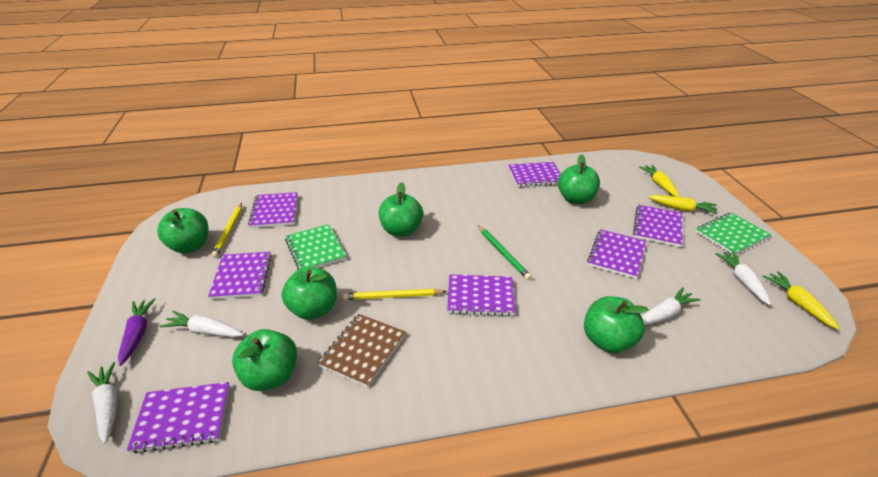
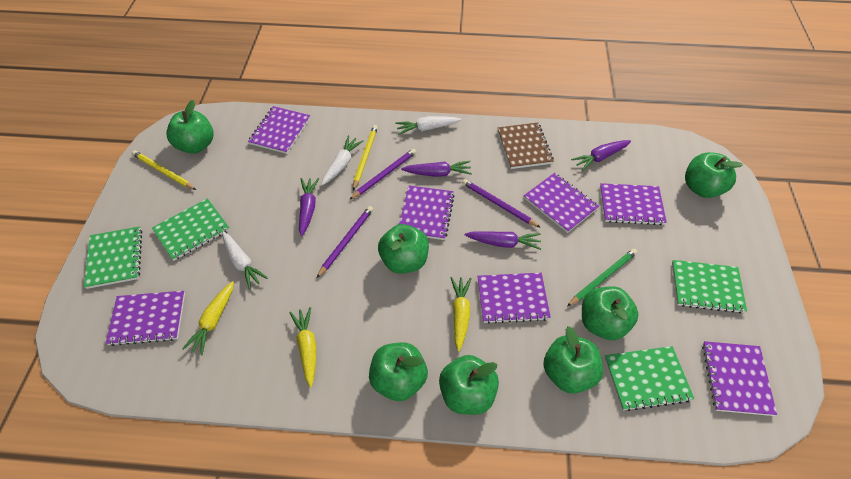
green apple: 6 -> 7
green notebook: 2 -> 4
purple carrot: 1 -> 4
purple pencil: 0 -> 3
white carrot: 4 -> 3

